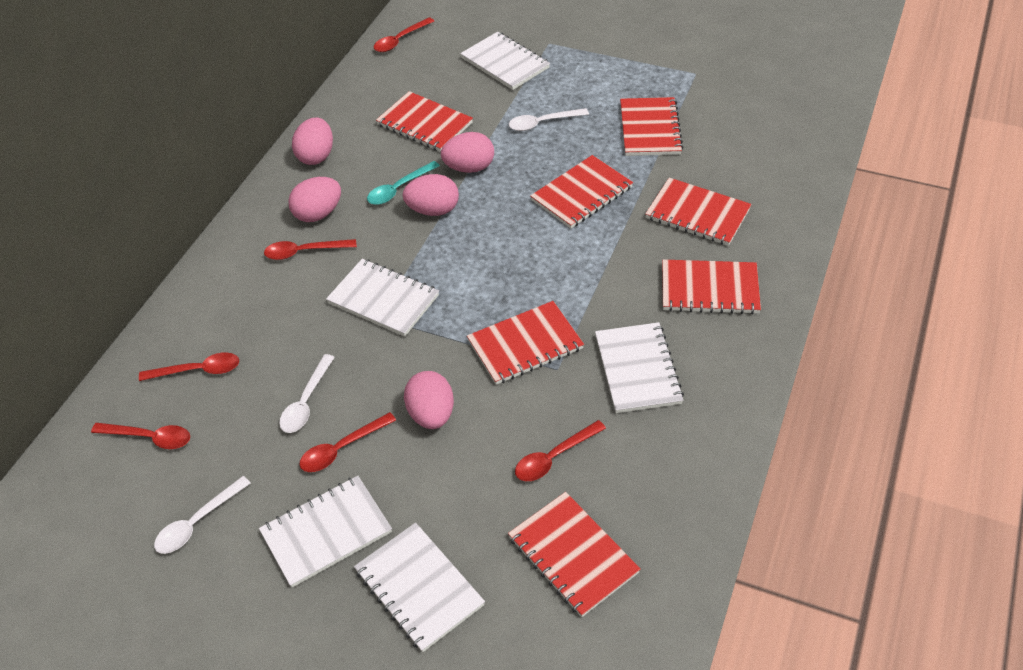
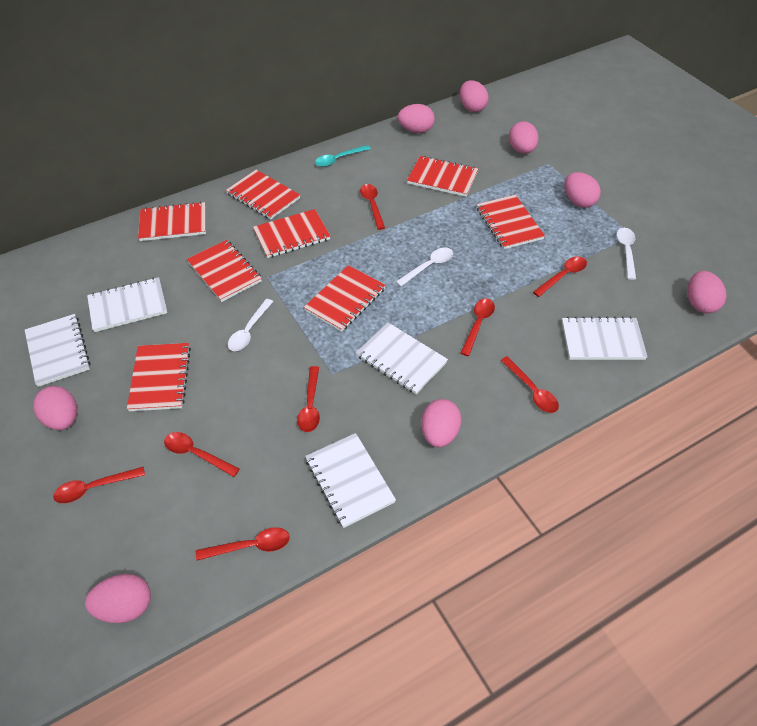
pink egg: 5 -> 8
red notebook: 7 -> 8
red spoon: 6 -> 8

